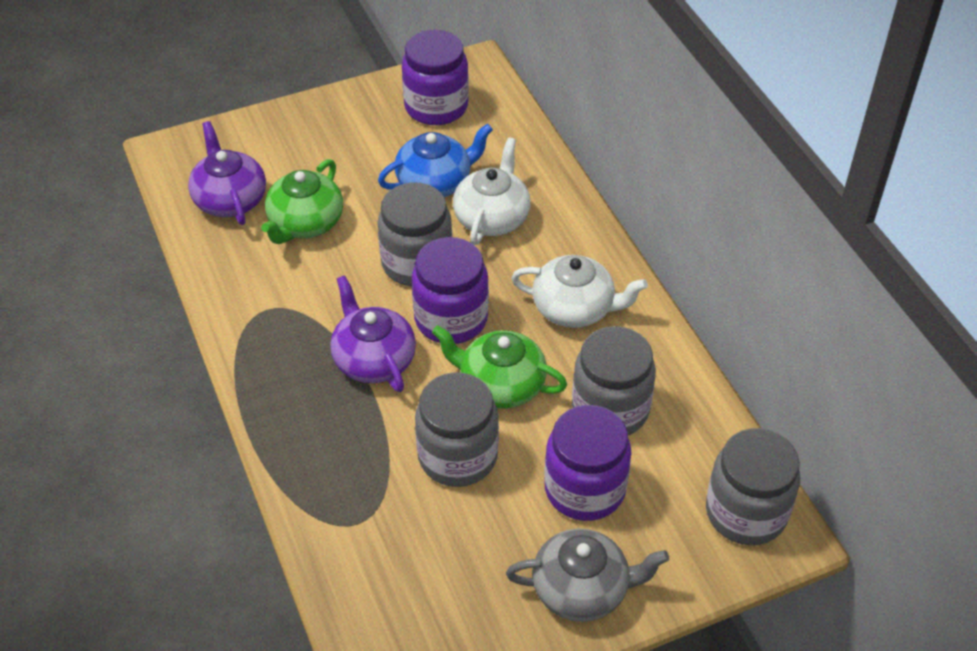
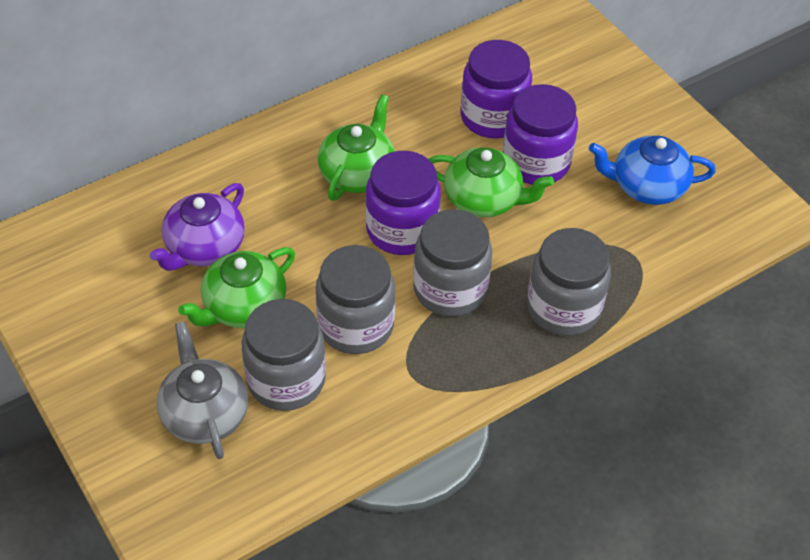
green teapot: 2 -> 3
purple teapot: 2 -> 1
white teapot: 2 -> 0

